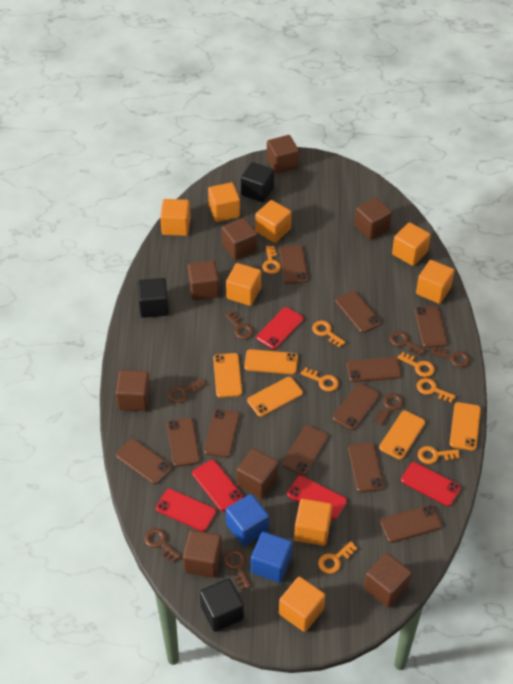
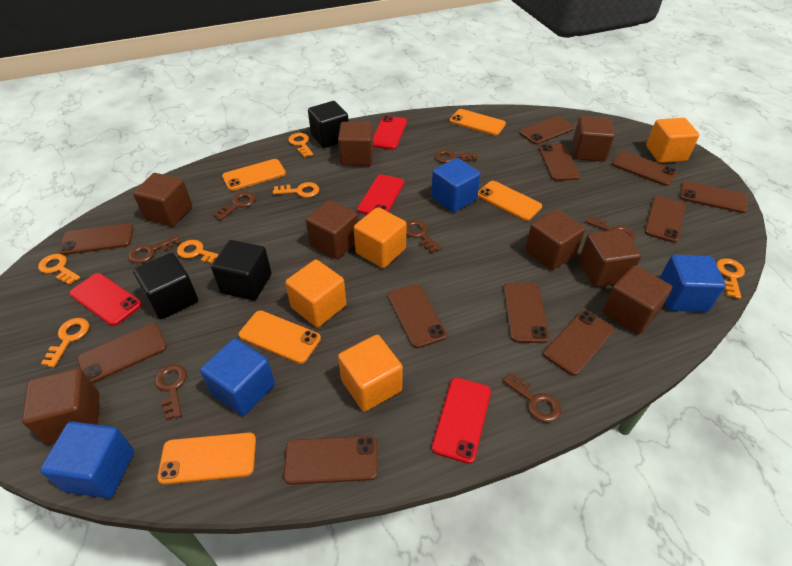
blue cube: 2 -> 4
orange cube: 8 -> 4
orange key: 7 -> 6
red phone: 5 -> 4

